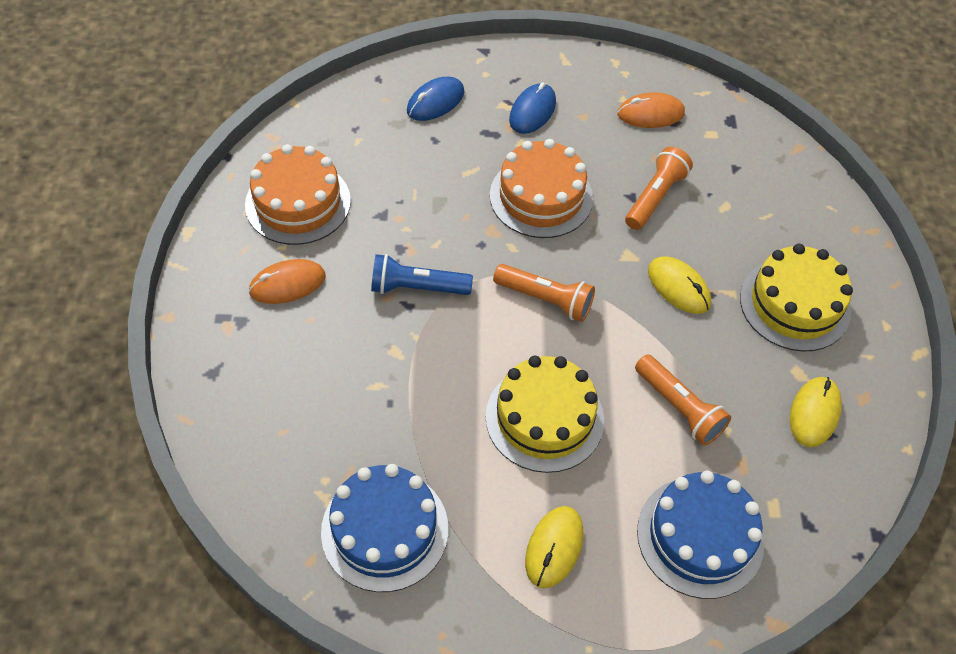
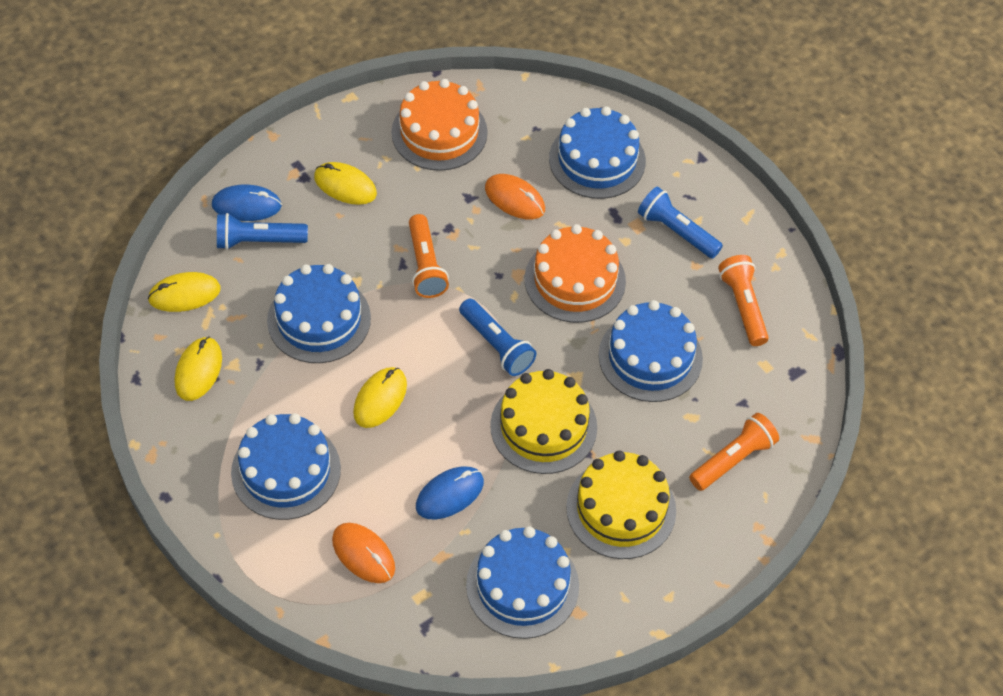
blue cake: 2 -> 5
blue flashlight: 1 -> 3
yellow mouse: 3 -> 4

